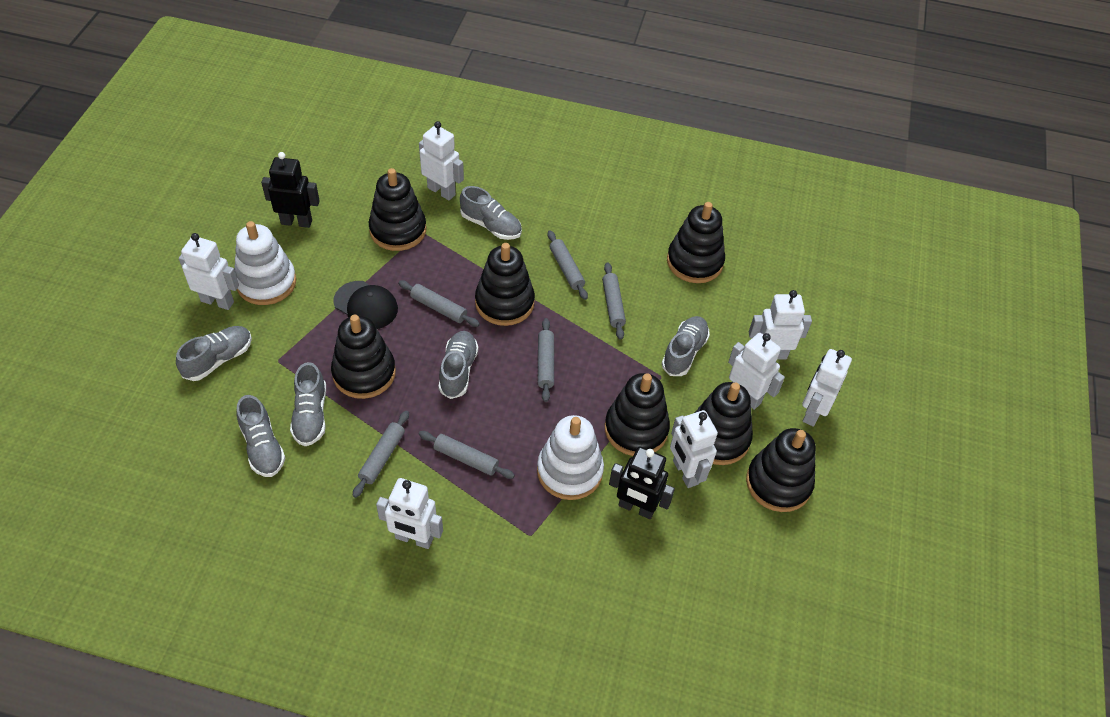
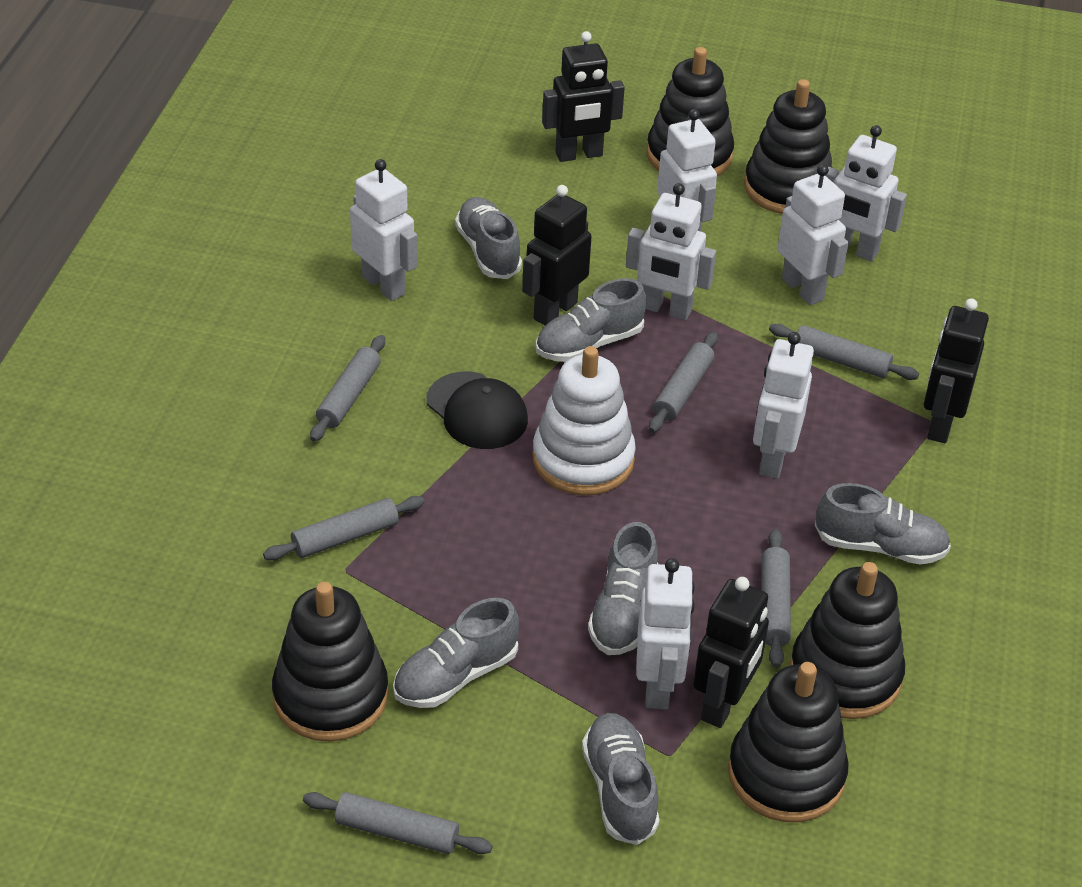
black robot: 2 -> 4
black stacking toy: 7 -> 5
white stacking toy: 2 -> 1

